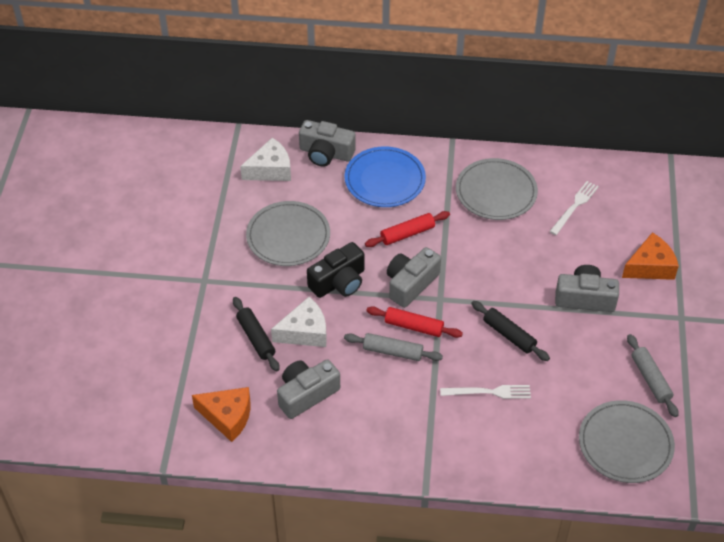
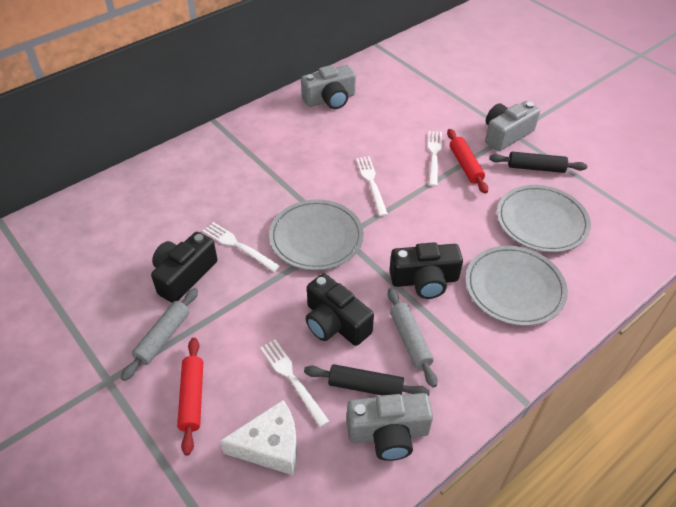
black camera: 1 -> 3
blue plate: 1 -> 0
grey camera: 4 -> 3
orange cheese: 2 -> 0
white cheese: 2 -> 1
white fork: 2 -> 4

